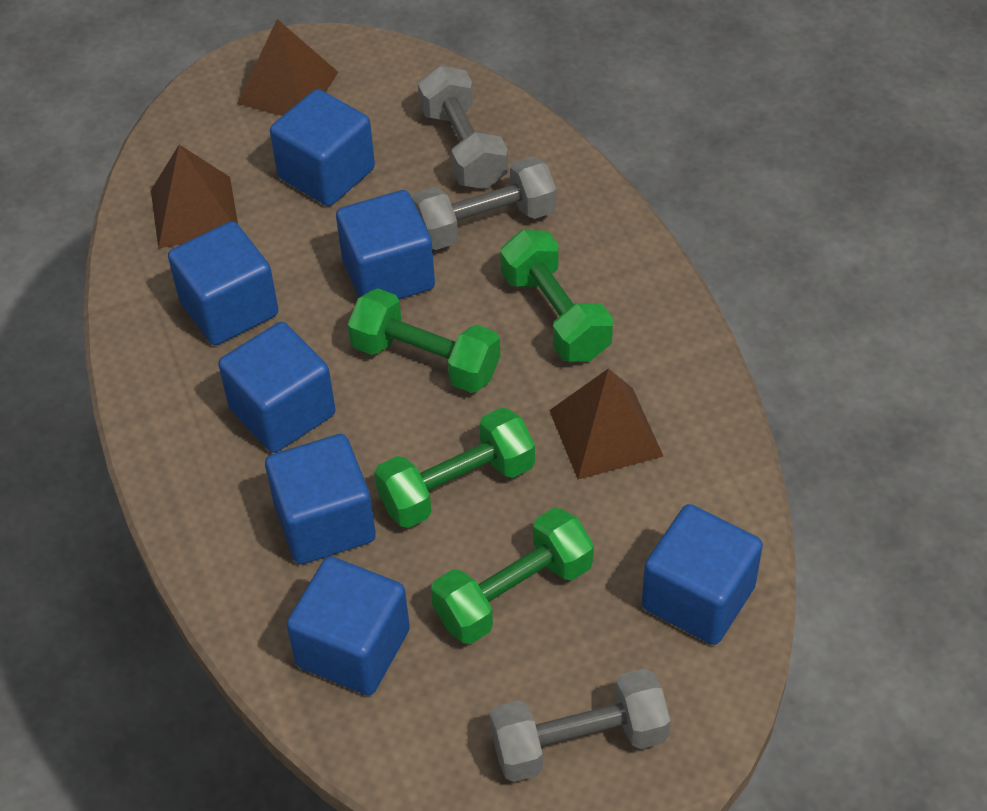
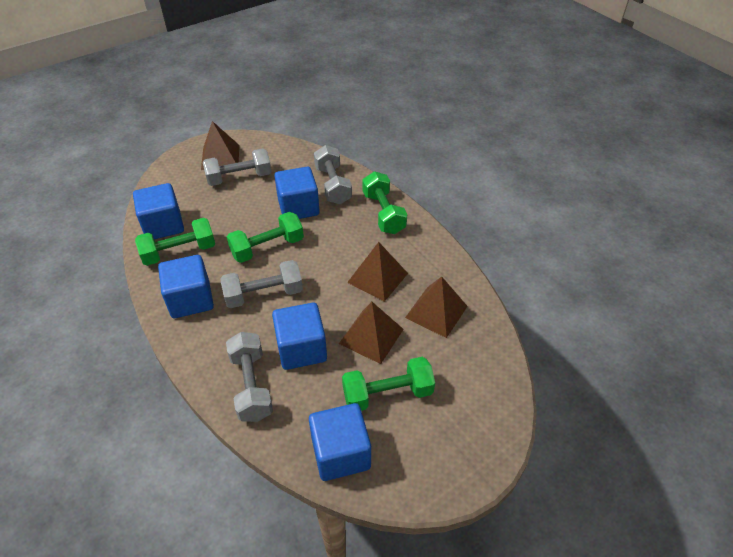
blue cube: 7 -> 5
brown pyramid: 3 -> 4
grey dumbbell: 3 -> 4

